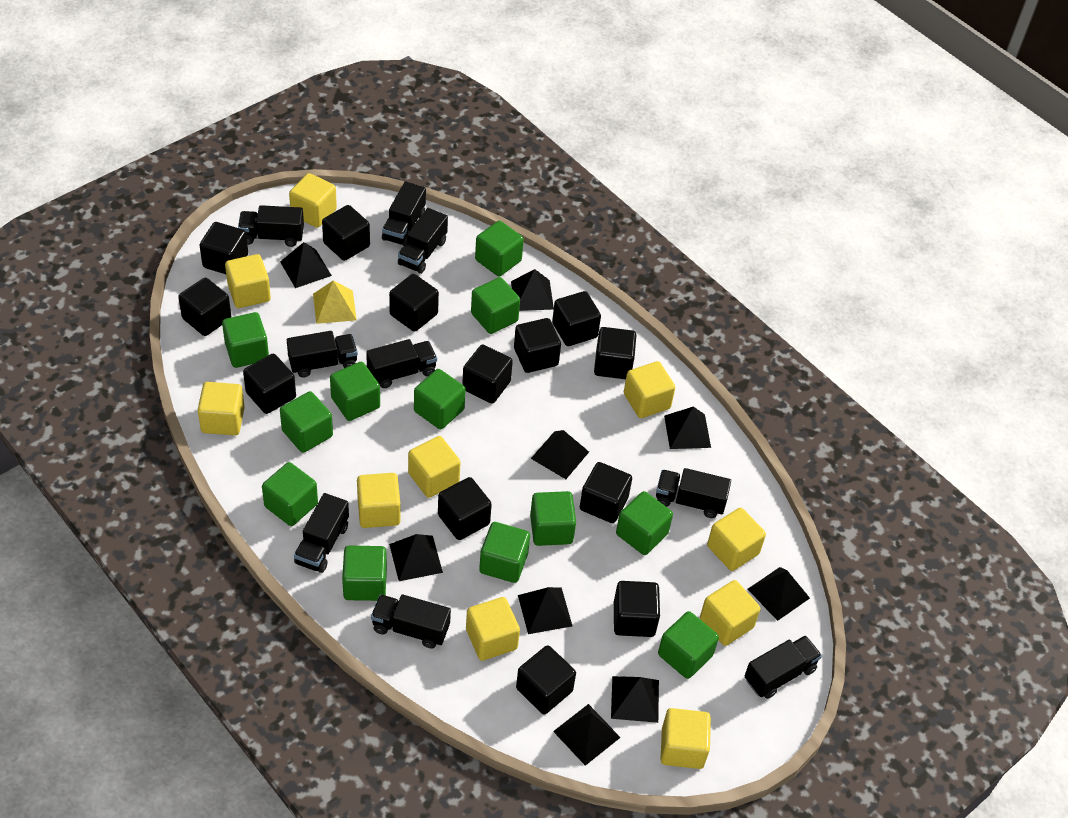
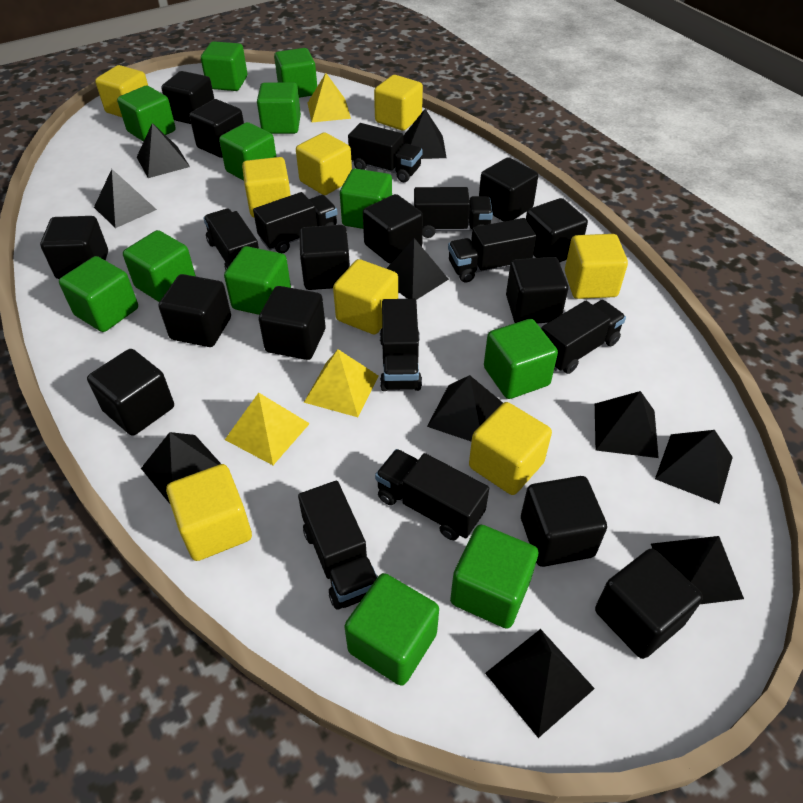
black pyramid: 9 -> 10
yellow cube: 10 -> 8
yellow pyramid: 1 -> 3

